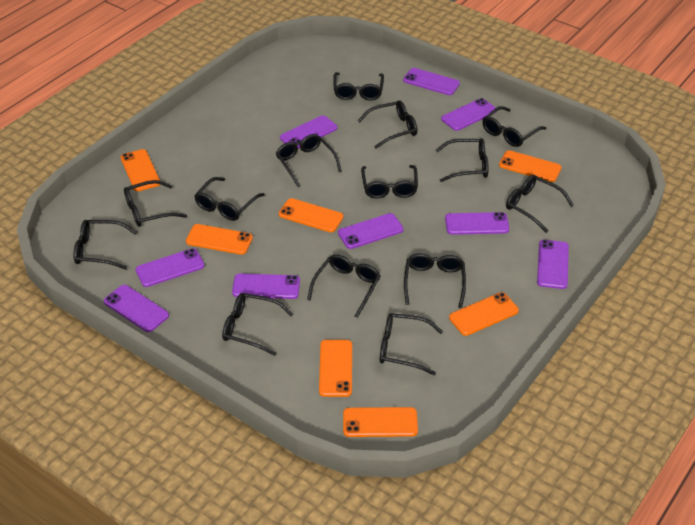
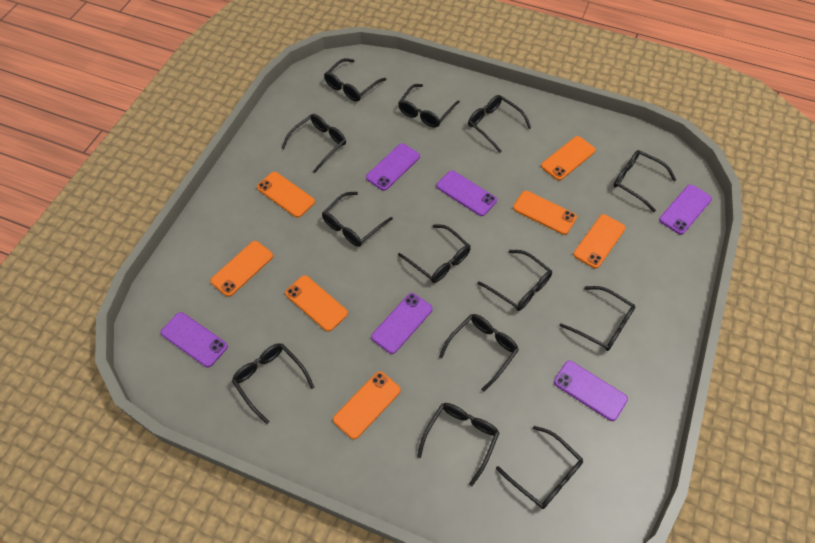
black glasses: 14 -> 13
purple phone: 9 -> 6

